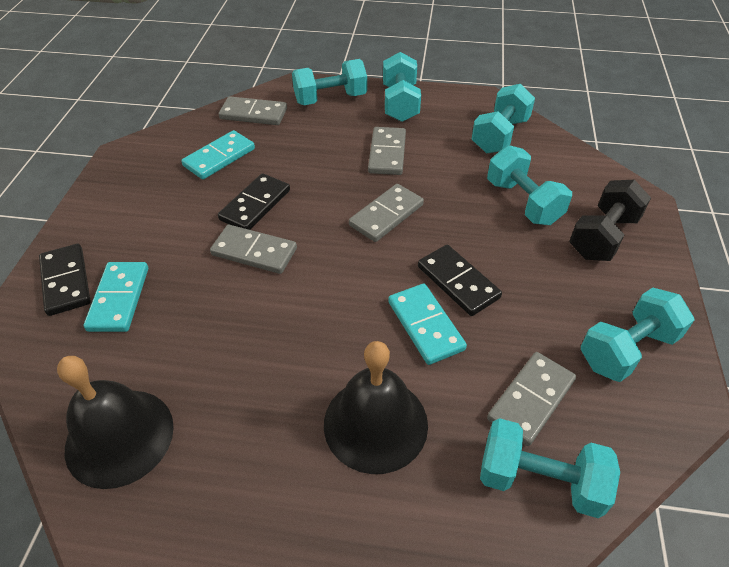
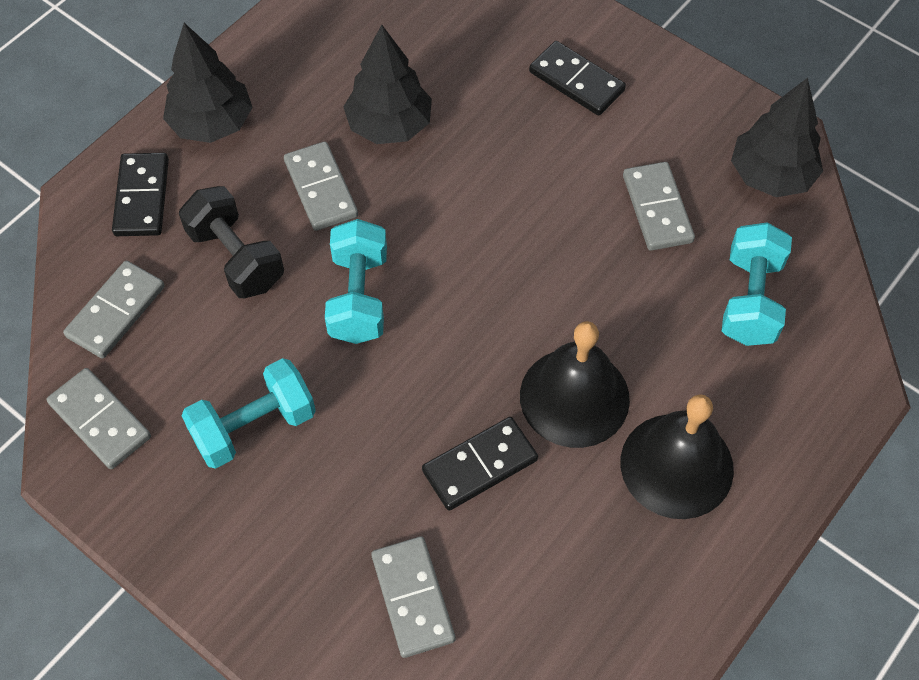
black tree: 0 -> 3
turquoise domino: 3 -> 0
turquoise dumbbell: 6 -> 3

